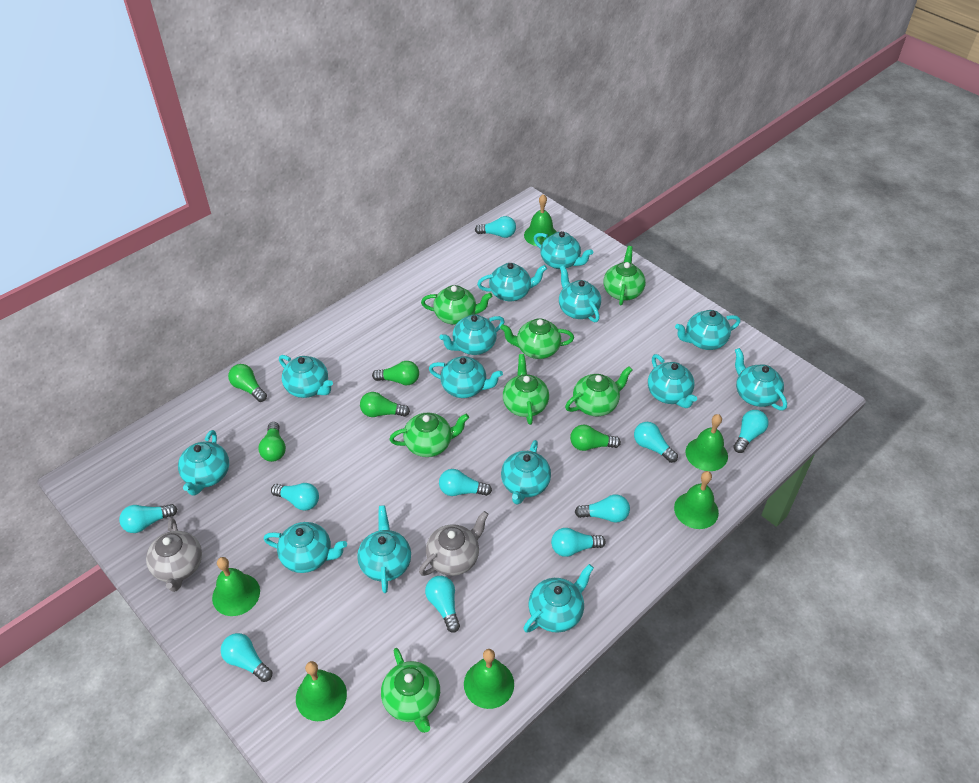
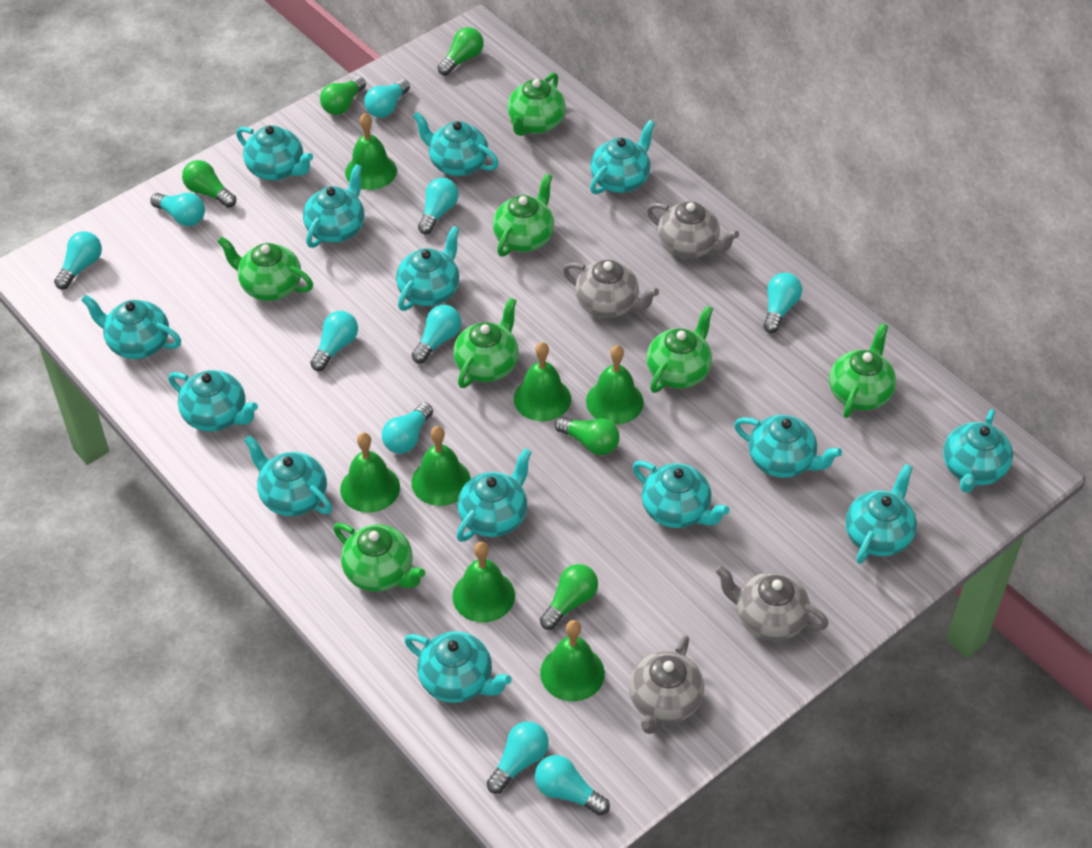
green bell: 6 -> 7
grey teapot: 2 -> 4

